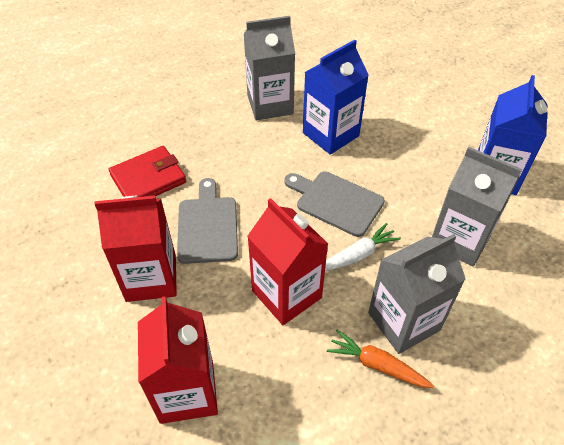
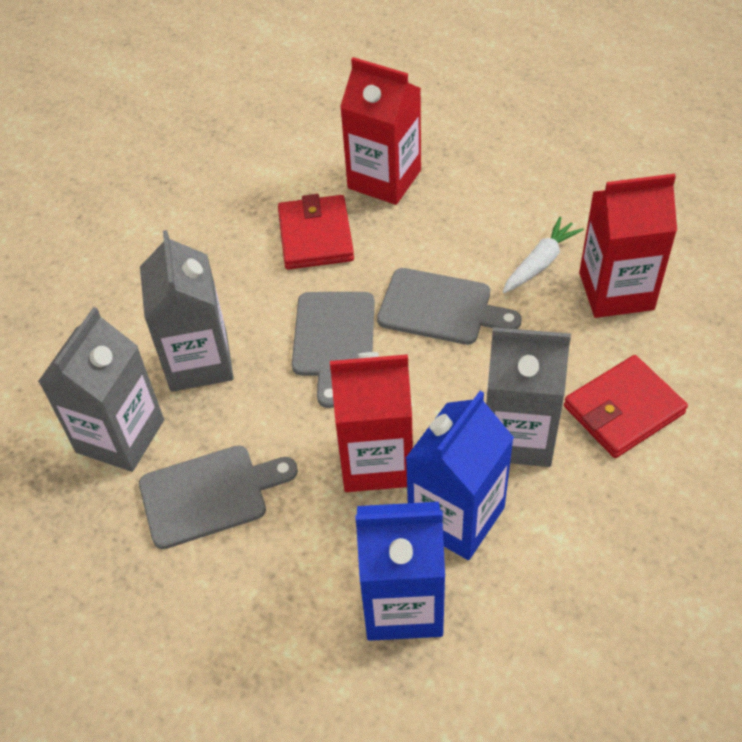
grey cutting board: 2 -> 3
orange carrot: 1 -> 0
red wallet: 1 -> 2

